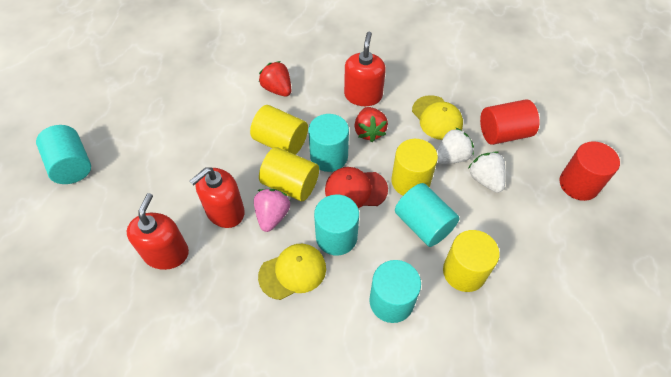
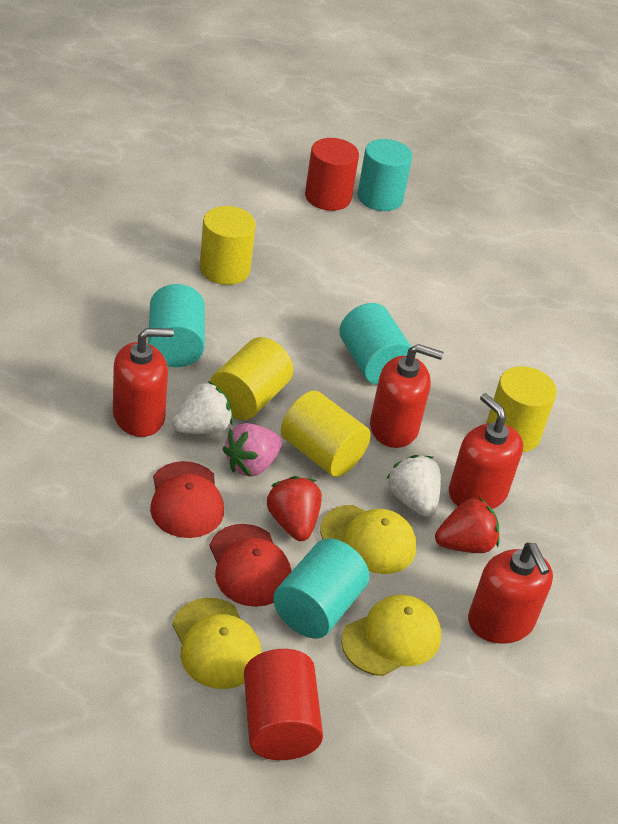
red cap: 1 -> 2
red soap dispenser: 3 -> 4
turquoise cylinder: 5 -> 4
yellow cap: 2 -> 3

